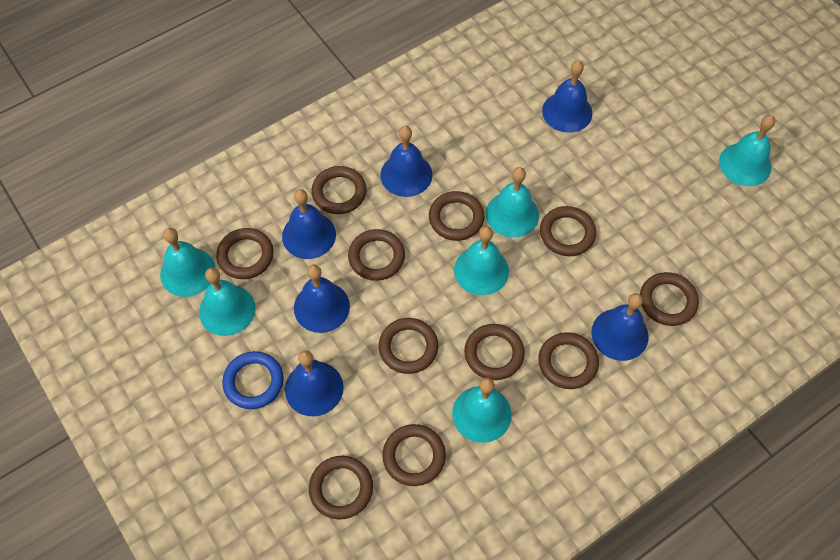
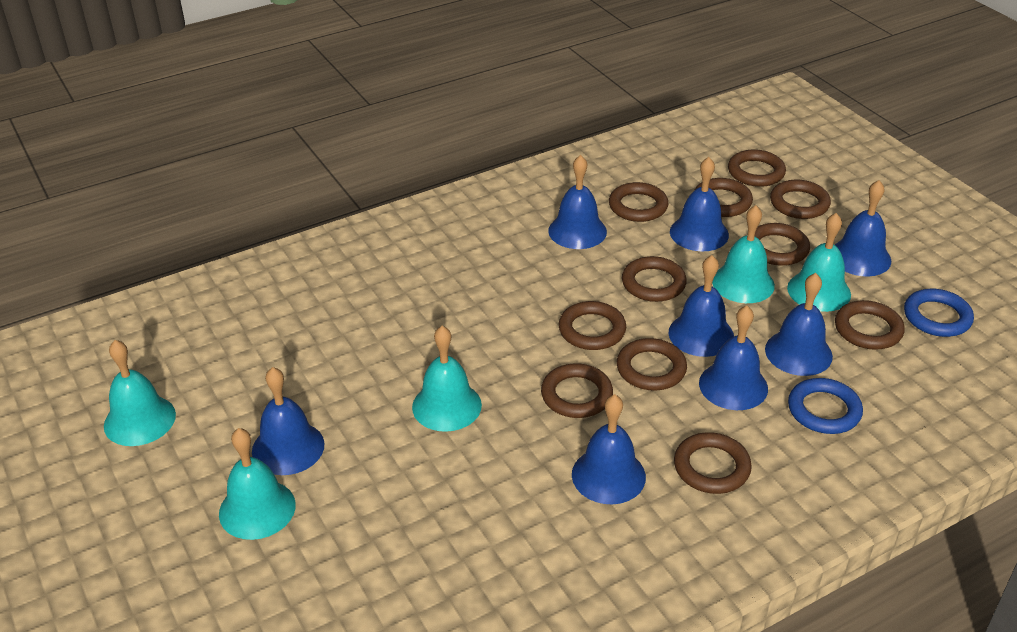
blue bell: 6 -> 8
blue ring: 1 -> 2
turquoise bell: 6 -> 5

